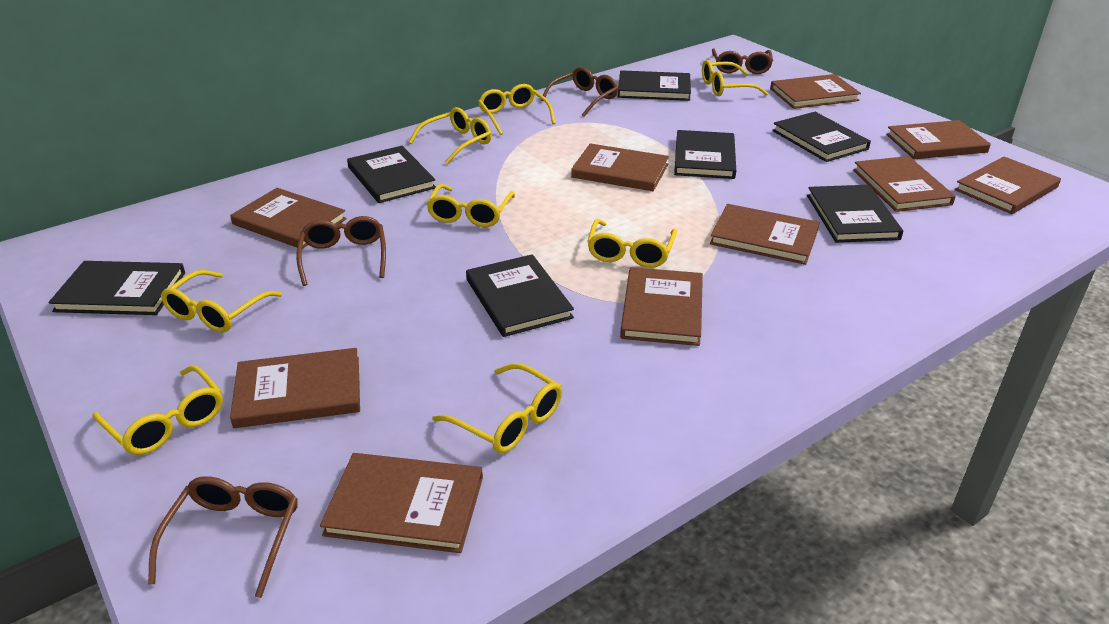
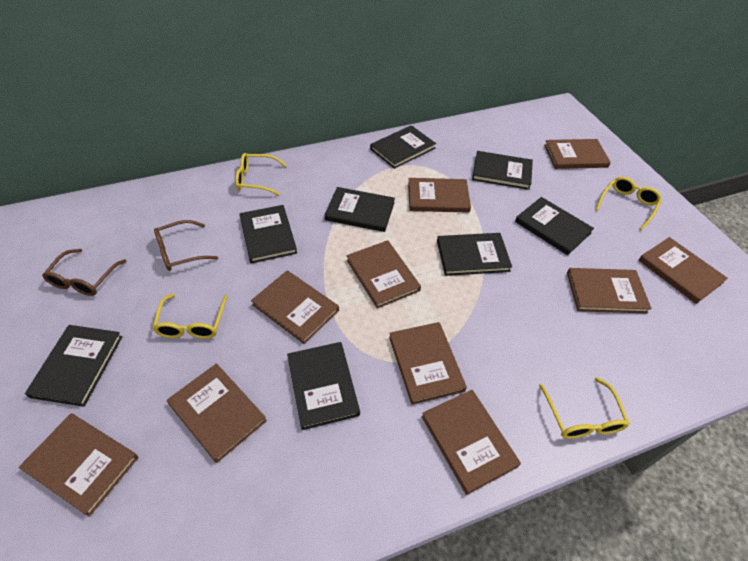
black book: 7 -> 8
brown glasses: 4 -> 2
yellow glasses: 8 -> 4

